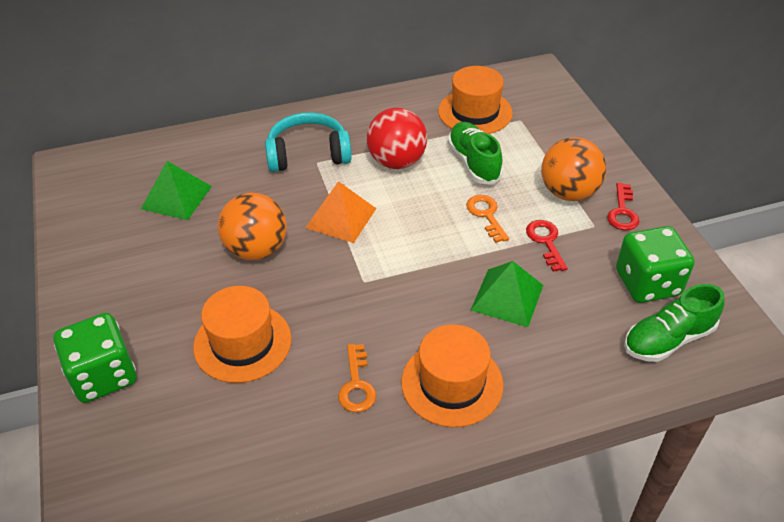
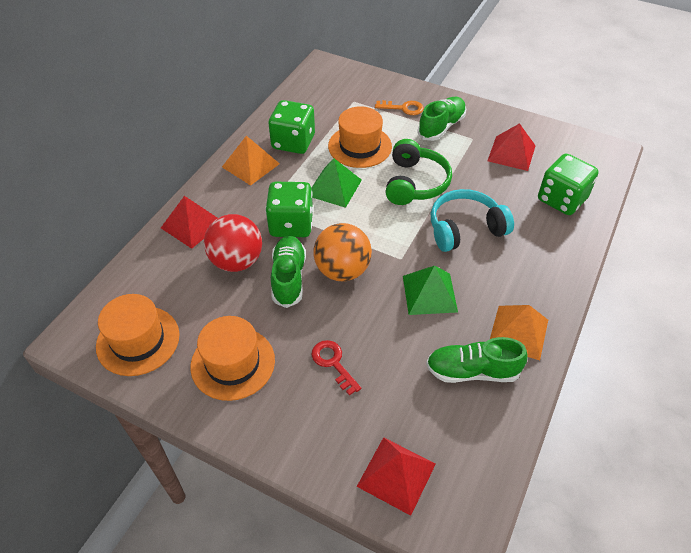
green dice: 2 -> 3
green headphones: 0 -> 1
green shoe: 2 -> 3
orange ball: 2 -> 1
orange key: 2 -> 1
orange pyramid: 1 -> 2
red key: 2 -> 1
red pyramid: 0 -> 3

